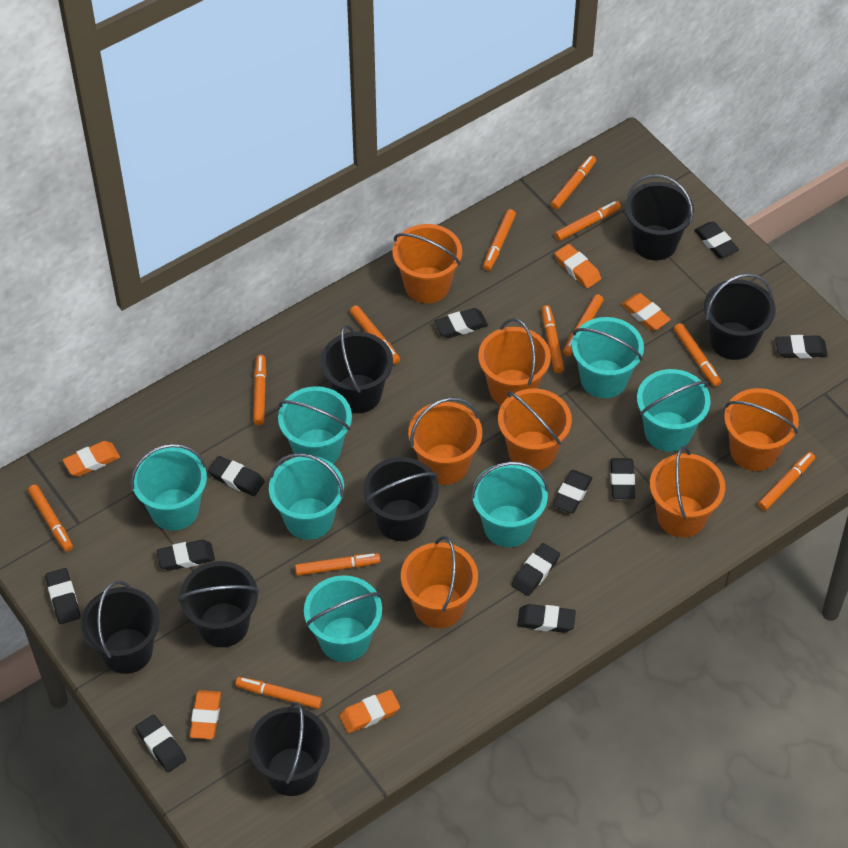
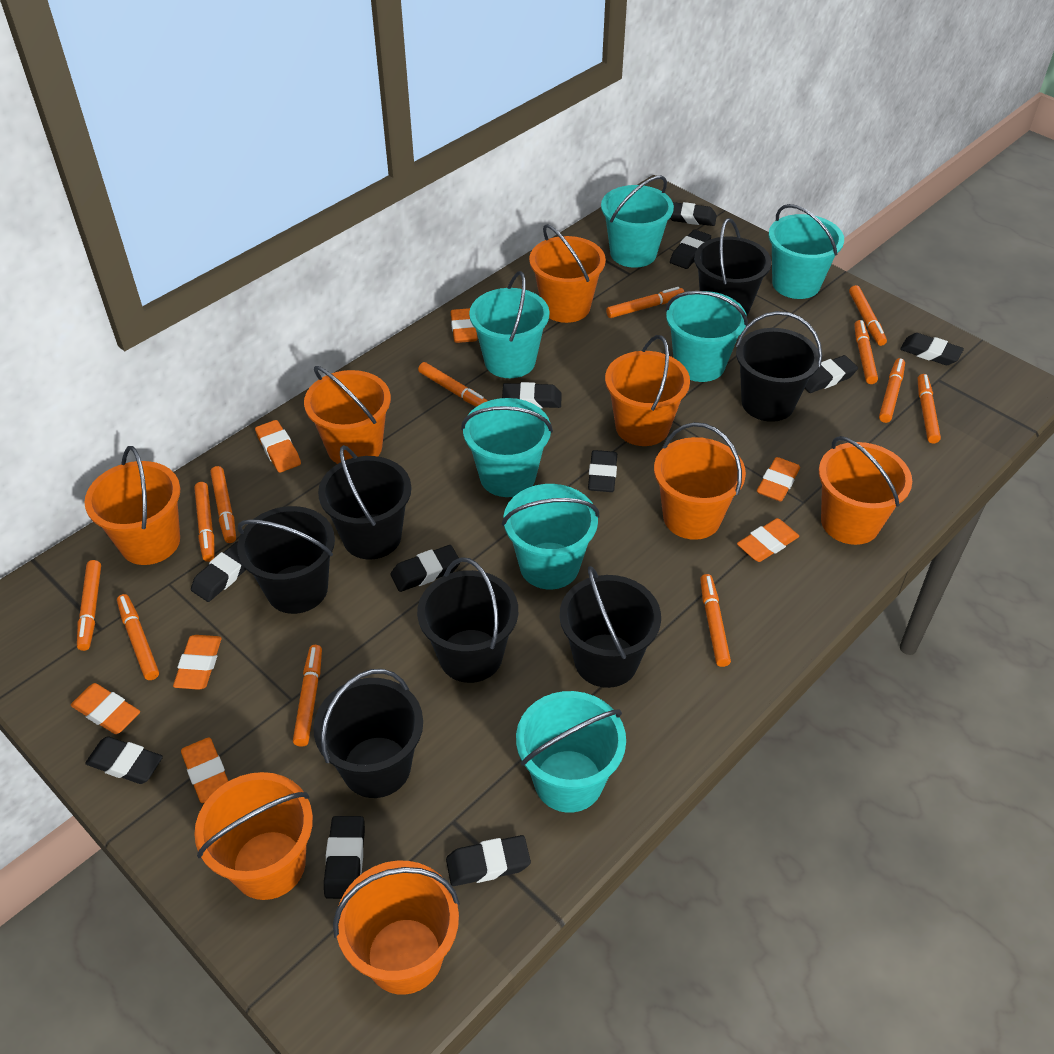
orange bucket: 7 -> 8
orange eraser: 5 -> 7

